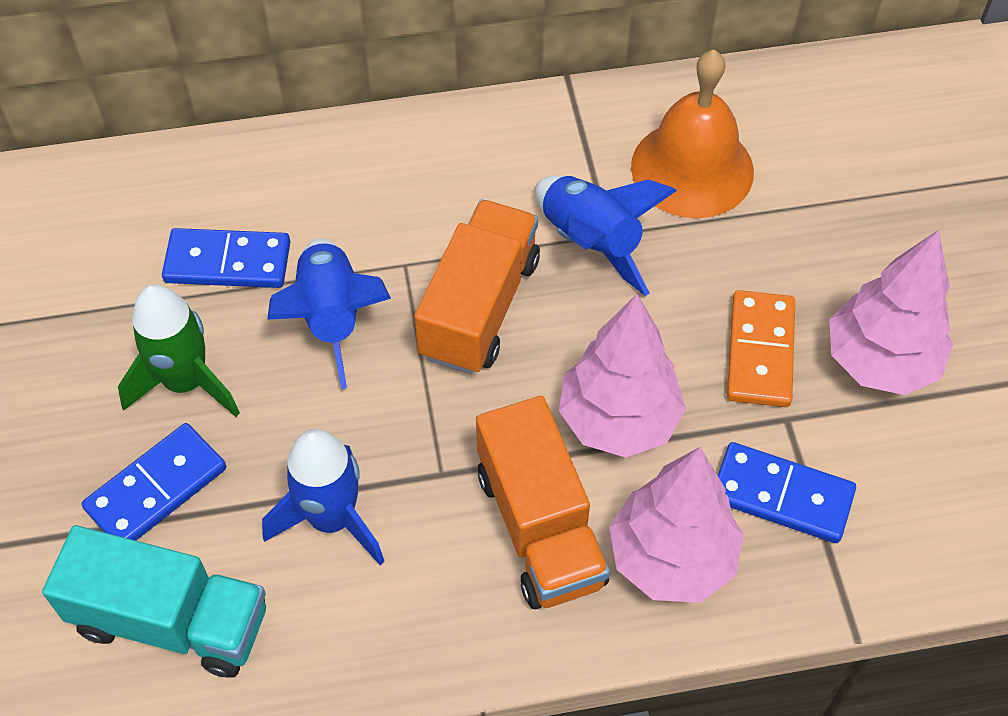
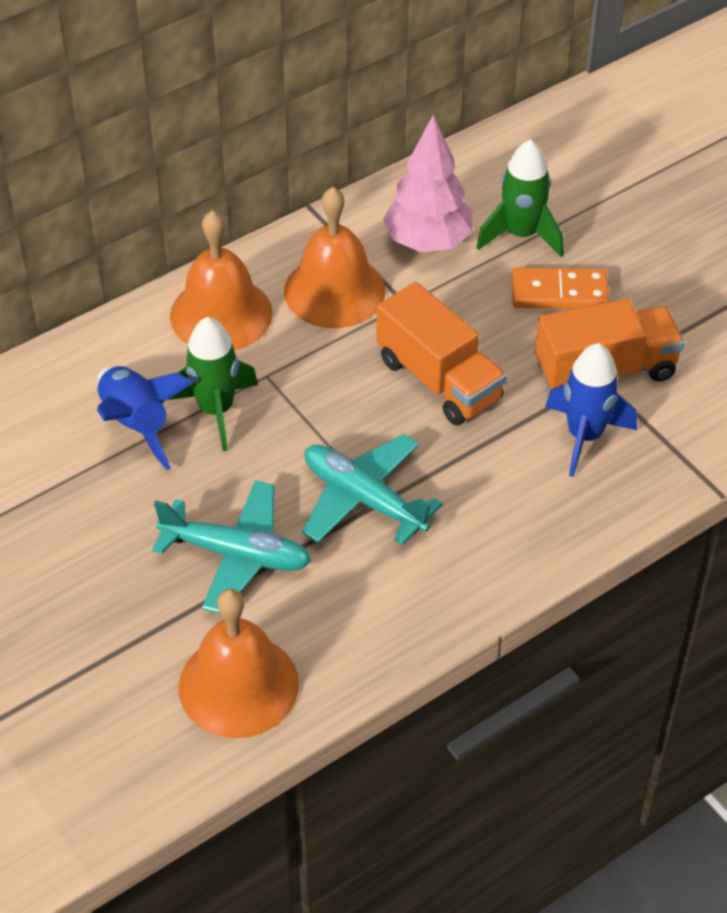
blue domino: 3 -> 0
blue rocket: 3 -> 2
green rocket: 1 -> 2
orange bell: 1 -> 3
pink tree: 3 -> 1
turquoise plane: 0 -> 2
turquoise truck: 1 -> 0

